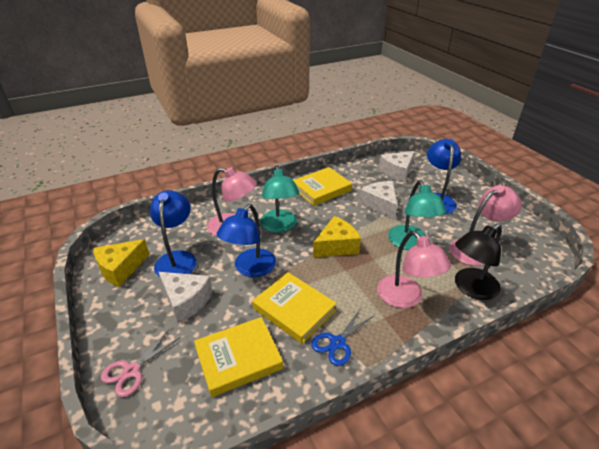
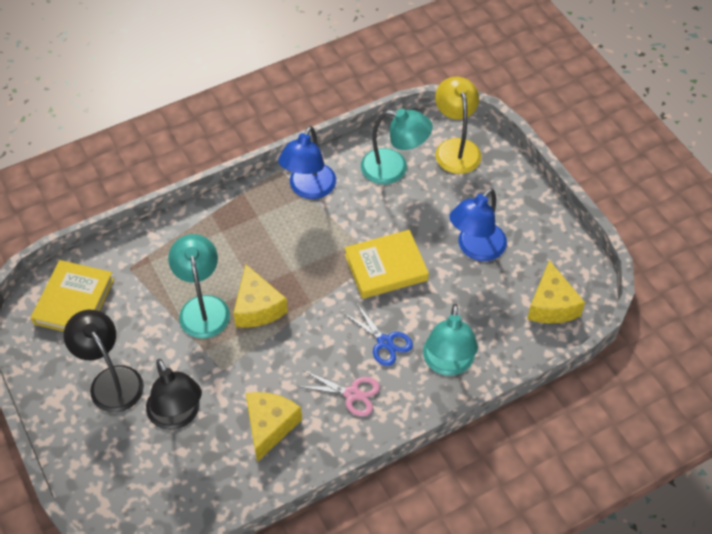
black lamp: 1 -> 2
blue lamp: 3 -> 2
pink lamp: 3 -> 0
turquoise lamp: 2 -> 3
white cheese: 3 -> 0
yellow book: 3 -> 2
yellow cheese: 2 -> 3
yellow lamp: 0 -> 1

